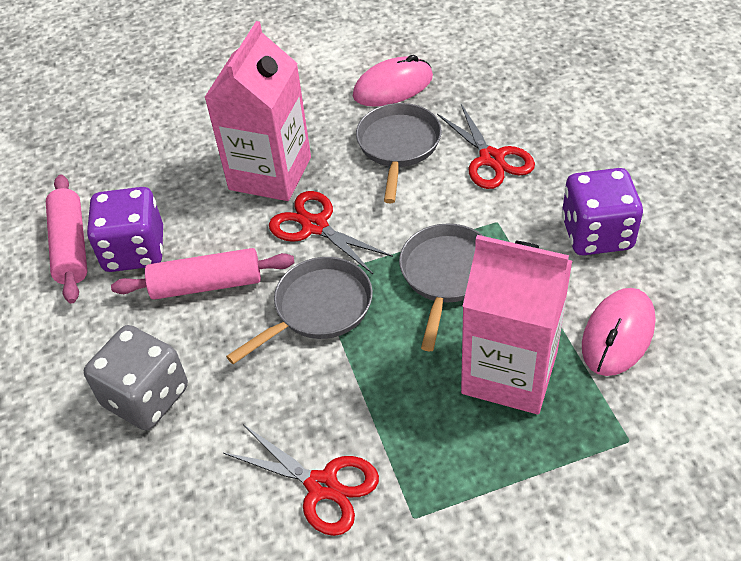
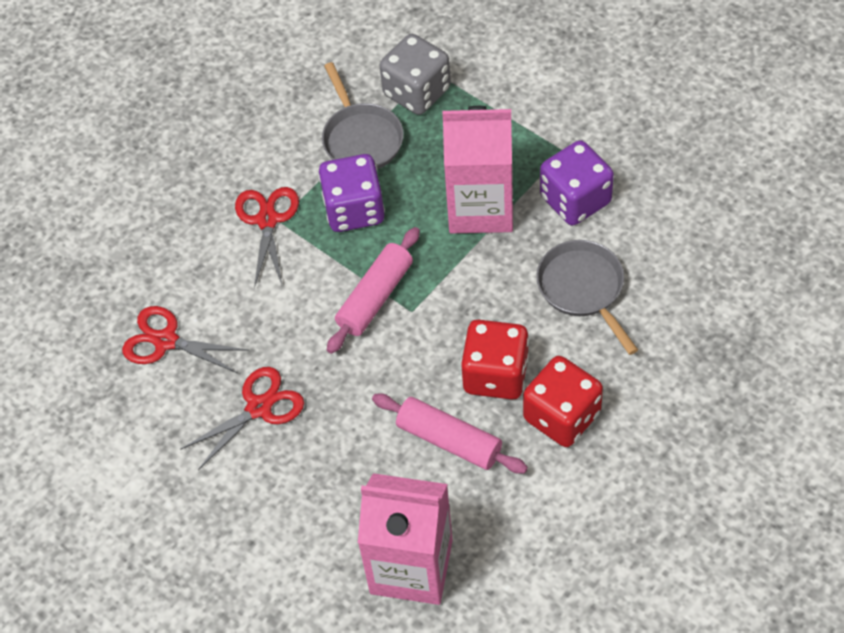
grey pan: 3 -> 2
pink mouse: 2 -> 0
red dice: 0 -> 2

